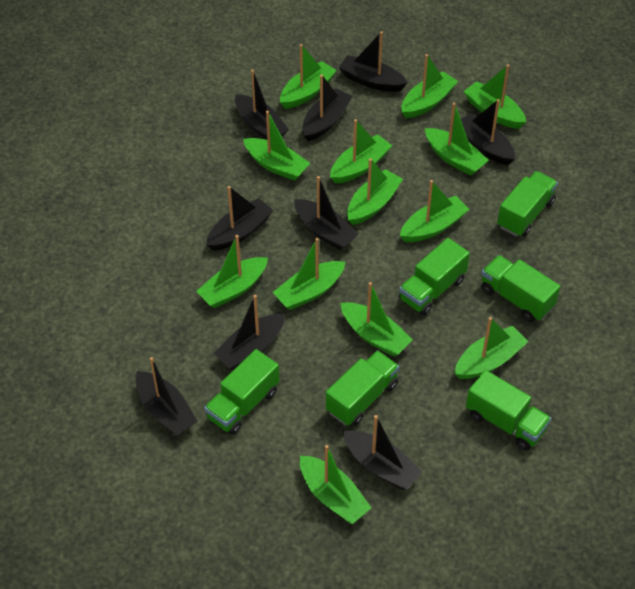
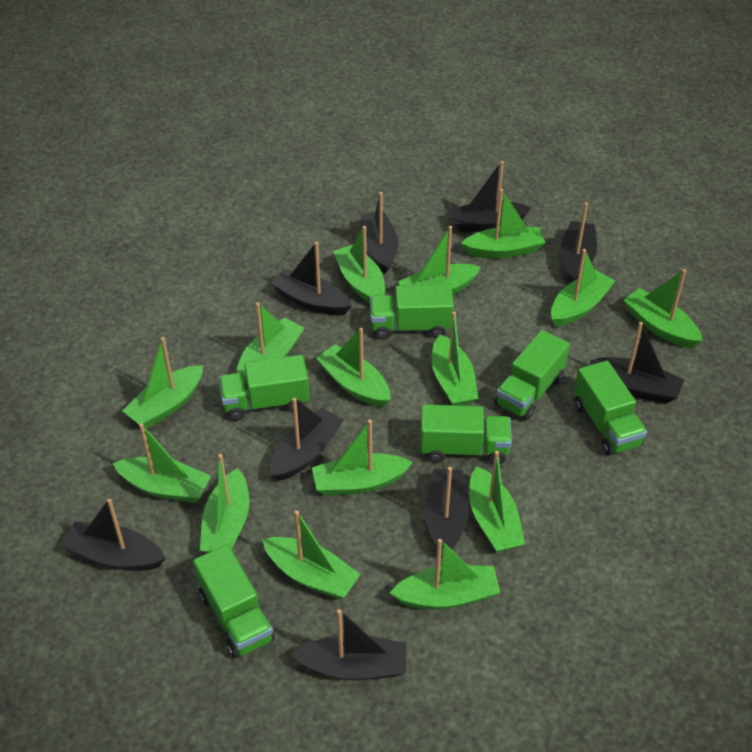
green boat: 13 -> 15

